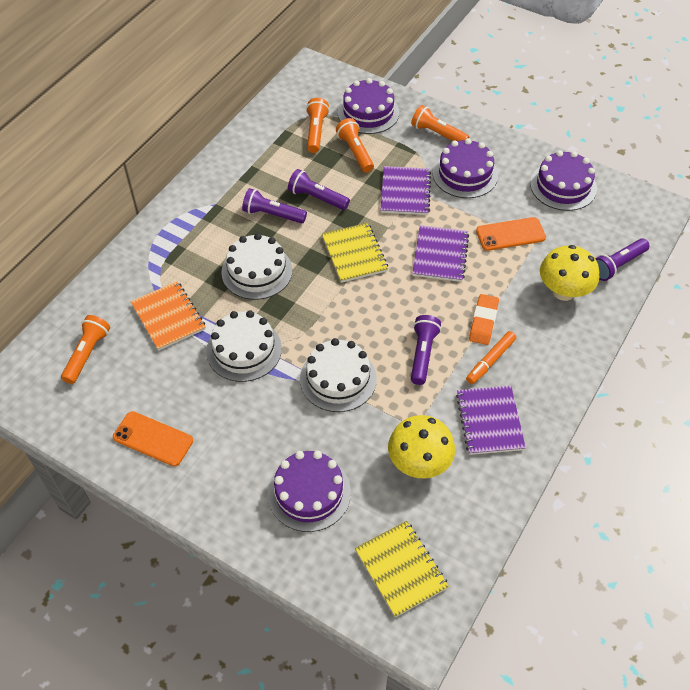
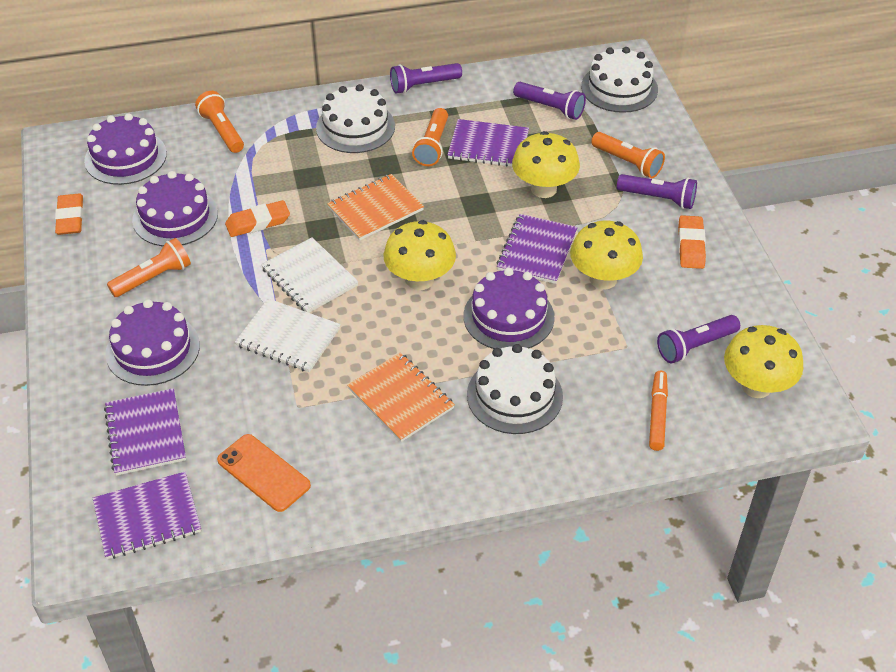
orange eraser: 1 -> 3
orange notebook: 1 -> 2
orange phone: 2 -> 1
purple notebook: 3 -> 4
white notebook: 0 -> 2
yellow mushroom: 2 -> 4
yellow notebook: 2 -> 0

